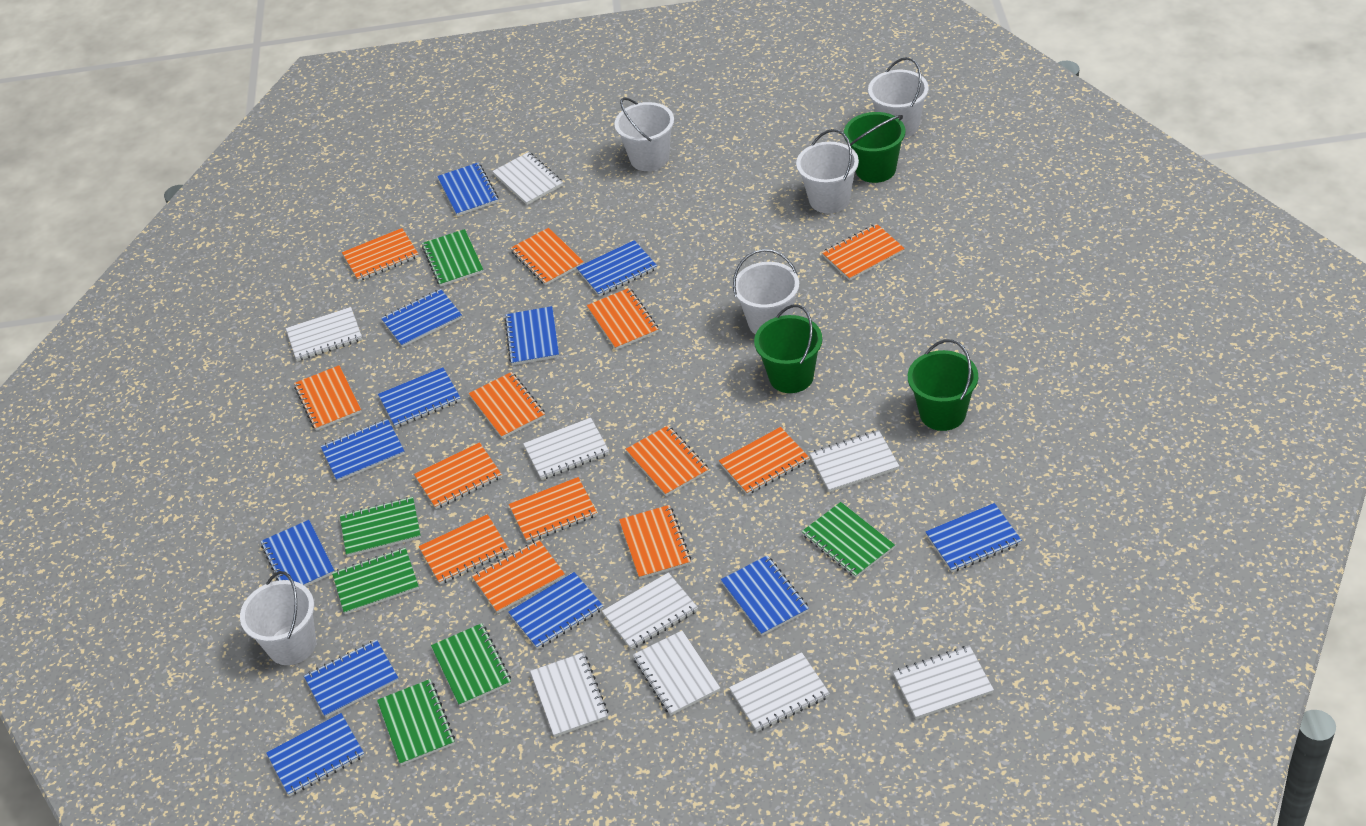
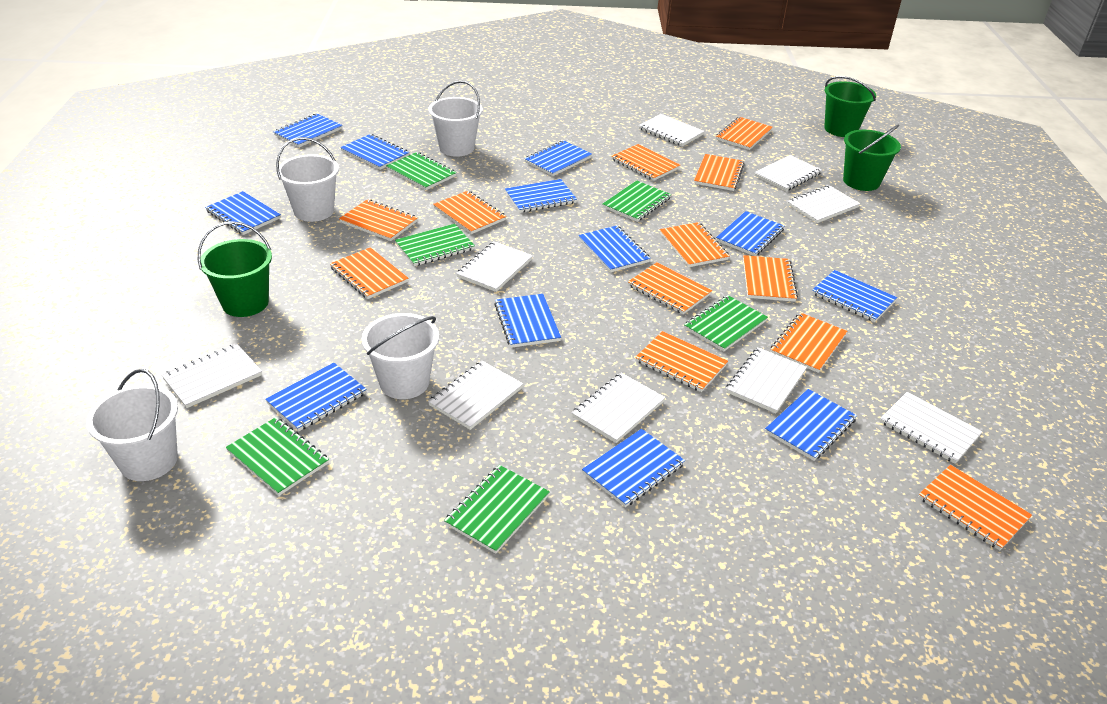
orange notebook: 13 -> 12
white bucket: 5 -> 4

